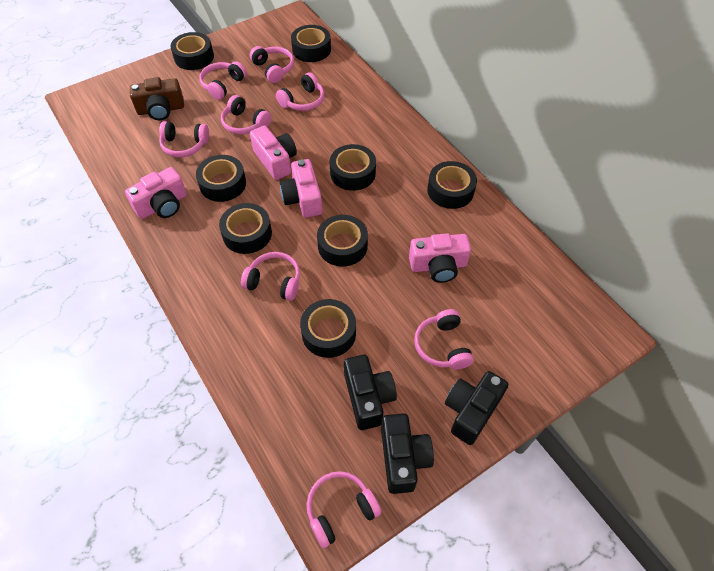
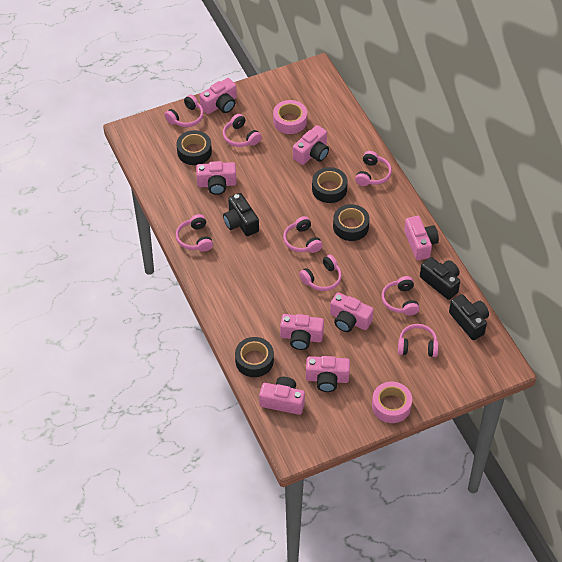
black tape: 8 -> 4
brown camera: 1 -> 0
pink camera: 4 -> 8
pink tape: 0 -> 2

